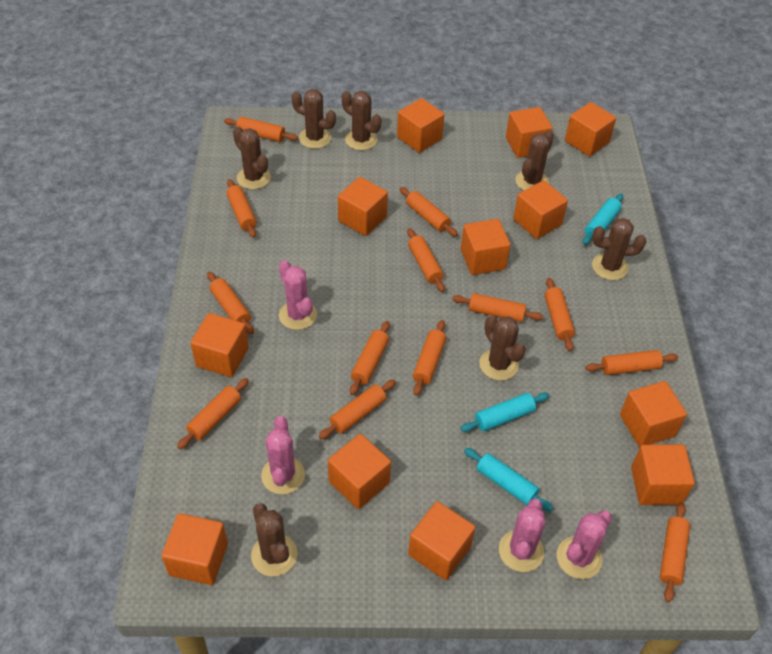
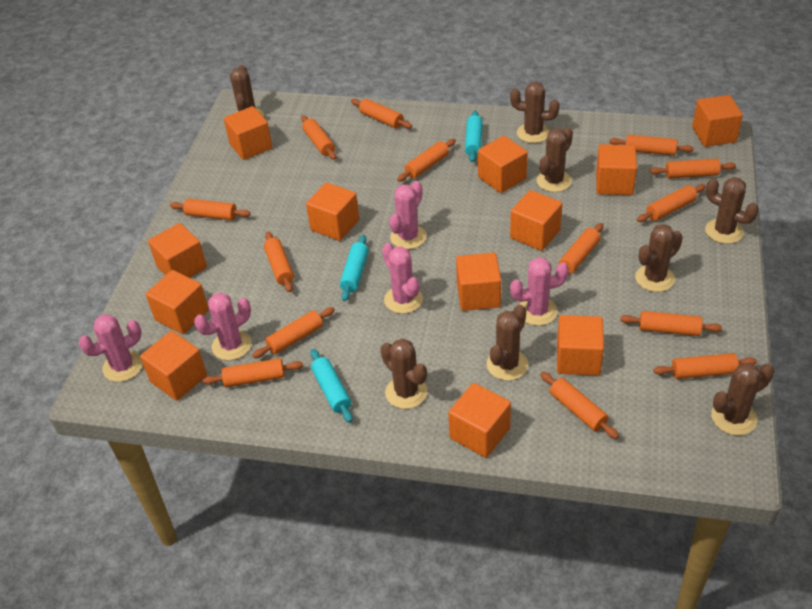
brown cactus: 7 -> 8
orange rolling pin: 13 -> 14
pink cactus: 4 -> 5

